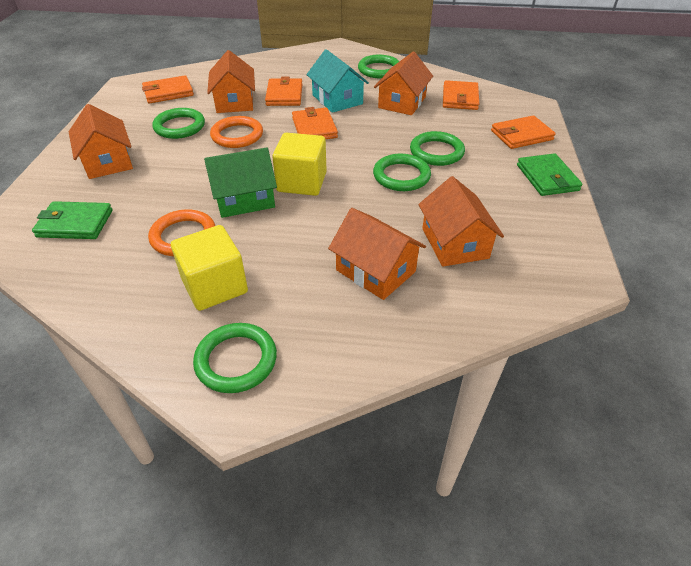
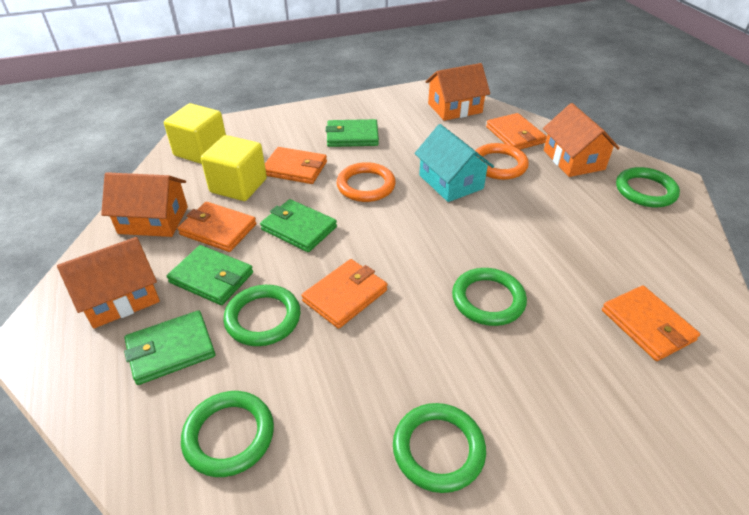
green house: 1 -> 0
green wallet: 2 -> 4
orange house: 5 -> 4

